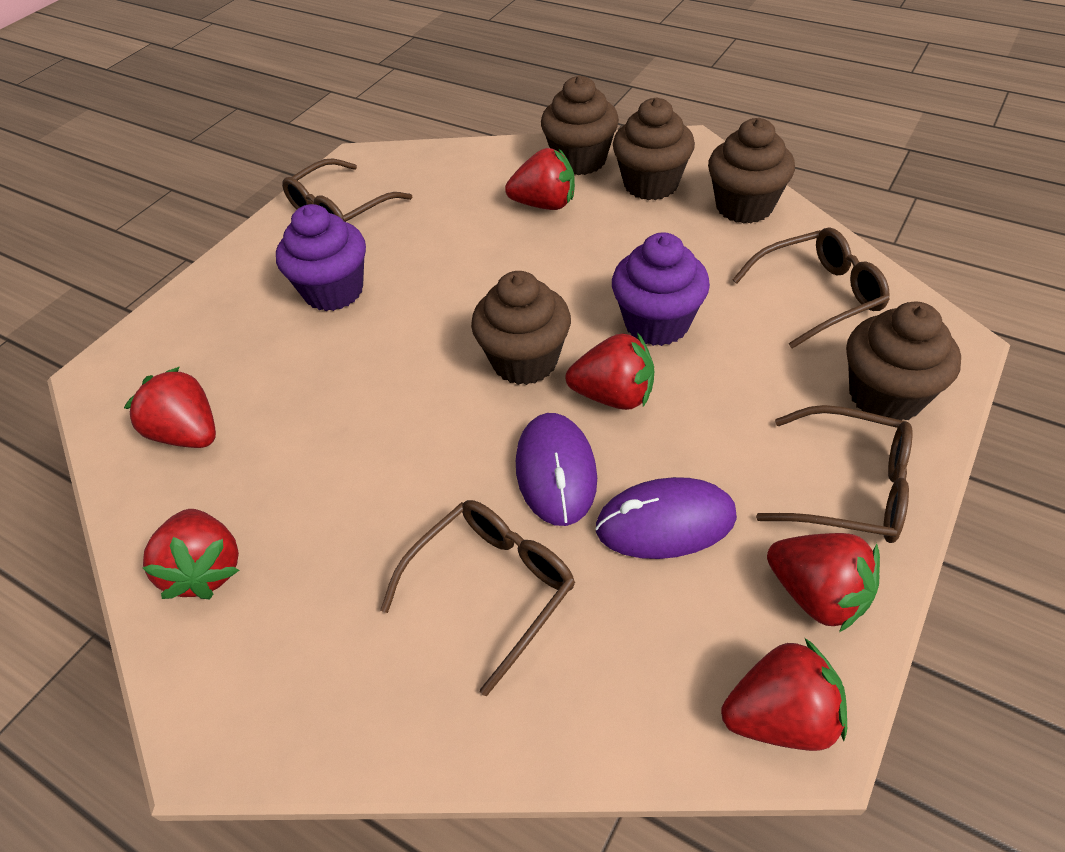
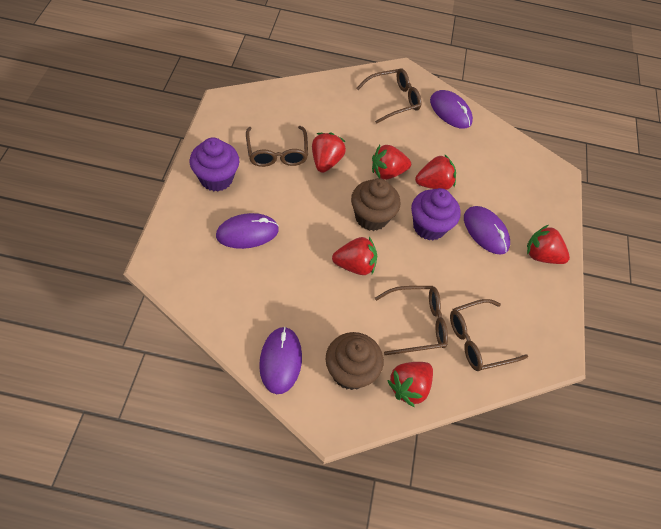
brown cupcake: 5 -> 2
purple mouse: 2 -> 4

